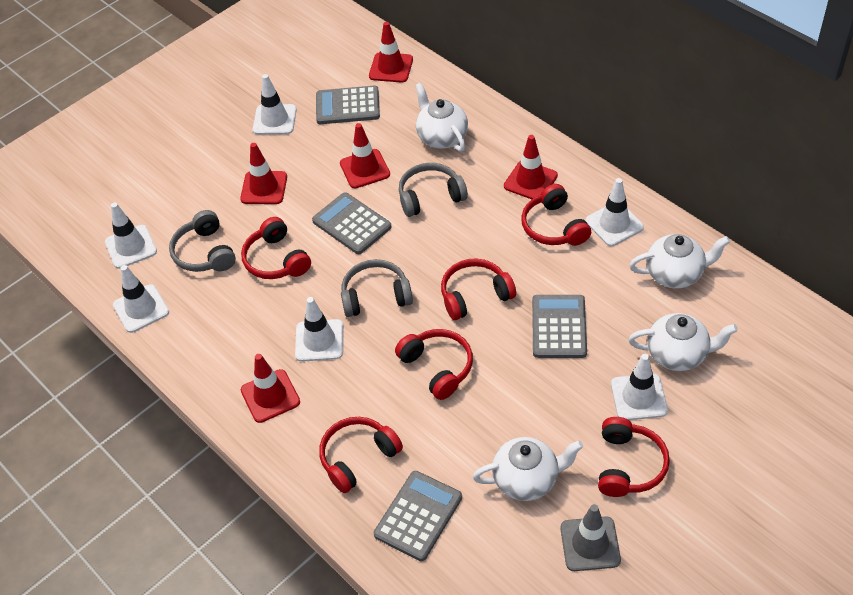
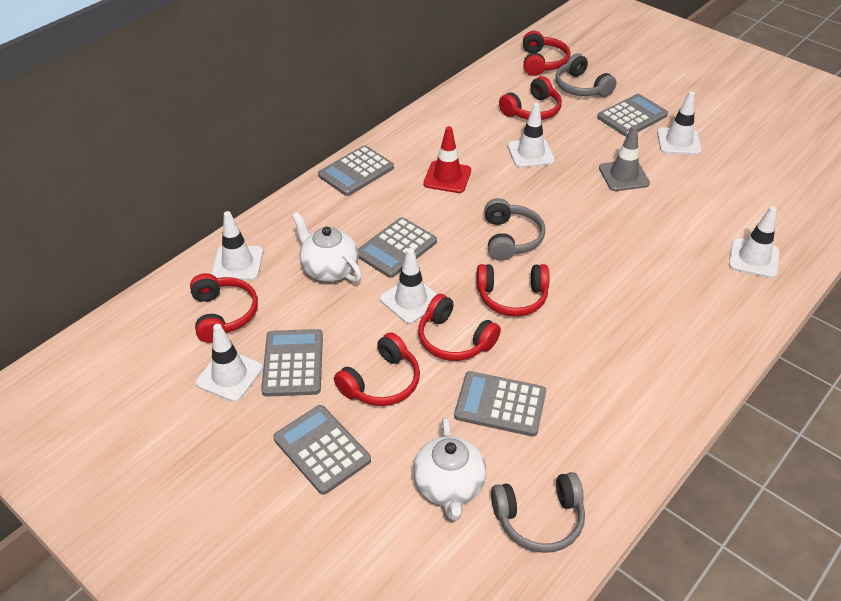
grey calculator: 4 -> 6
red traffic cone: 5 -> 1
white teapot: 4 -> 2

